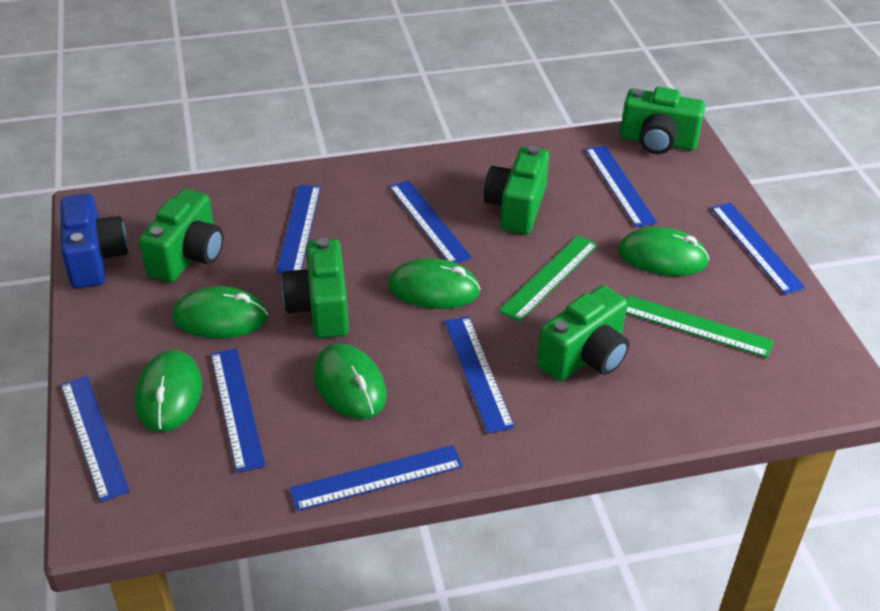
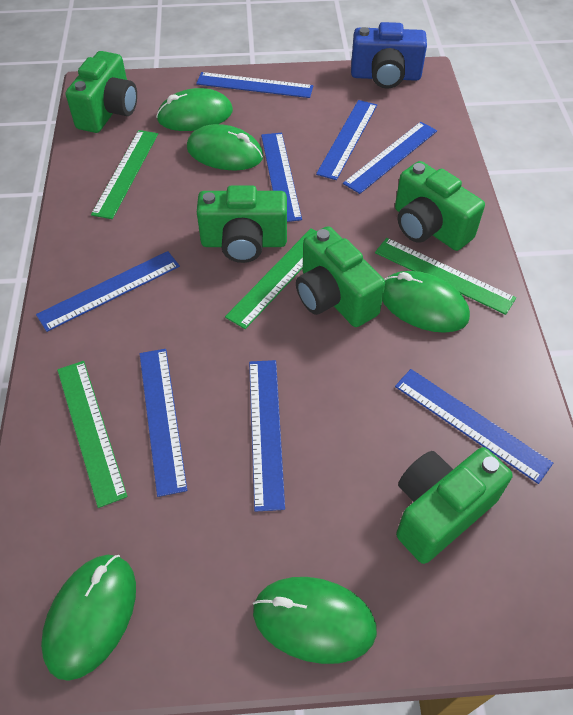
green ruler: 2 -> 4

